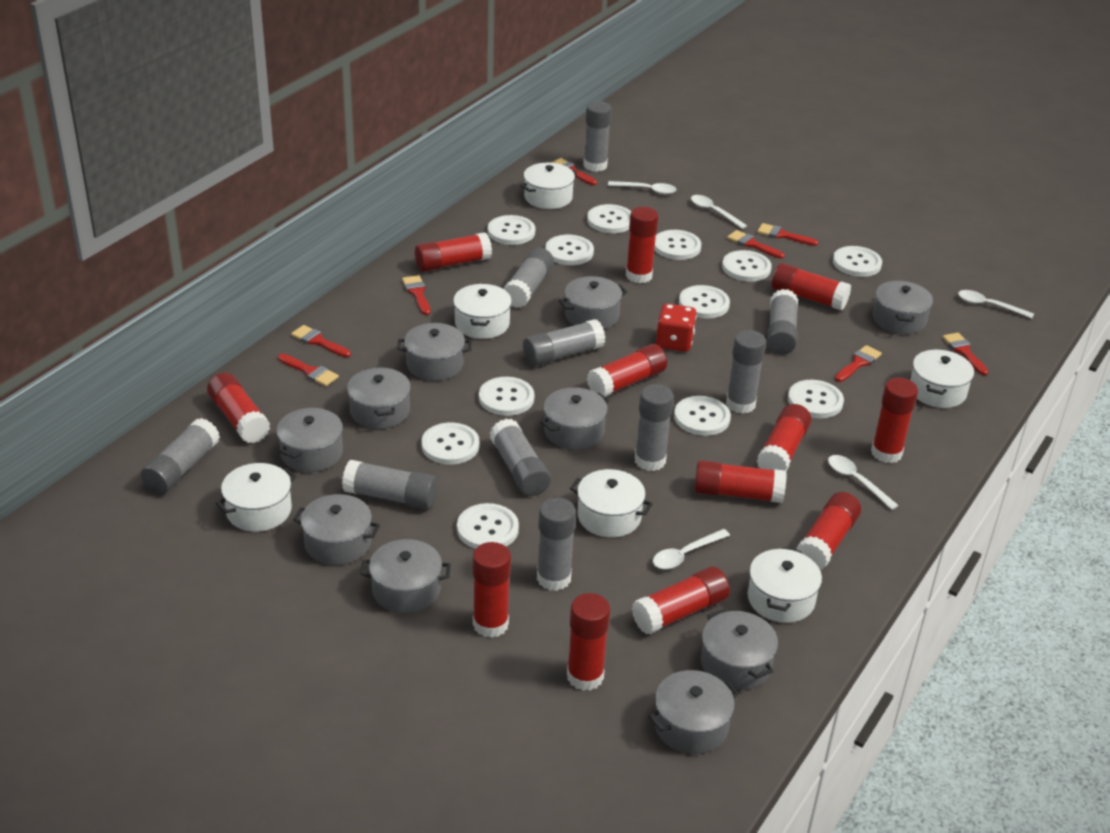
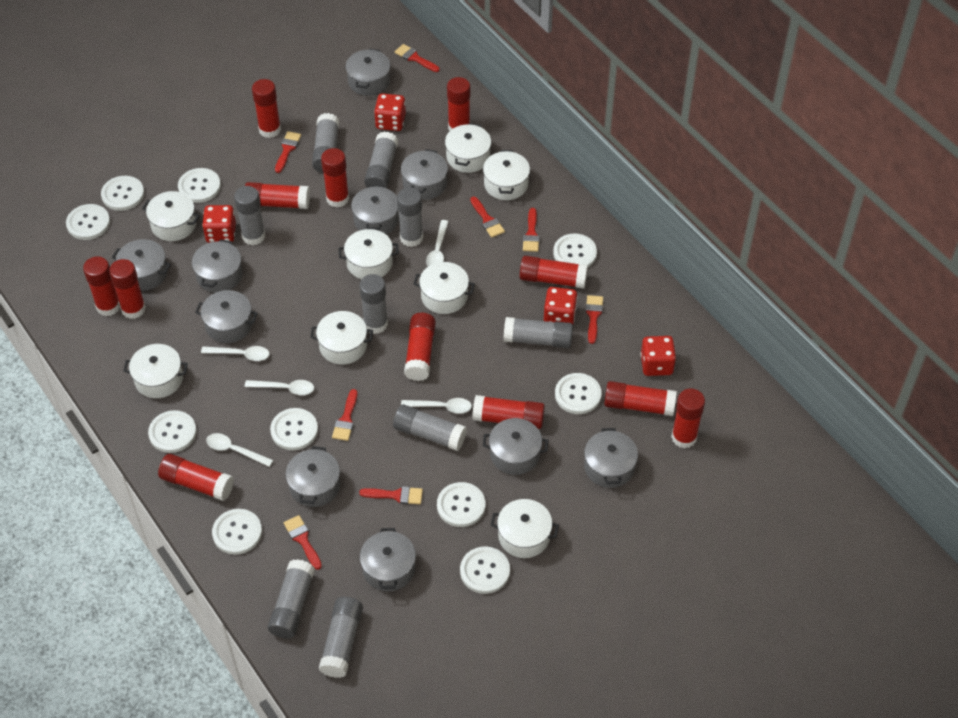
grey glue stick: 10 -> 9
red dice: 1 -> 4
white button: 12 -> 10
white pot: 6 -> 8

